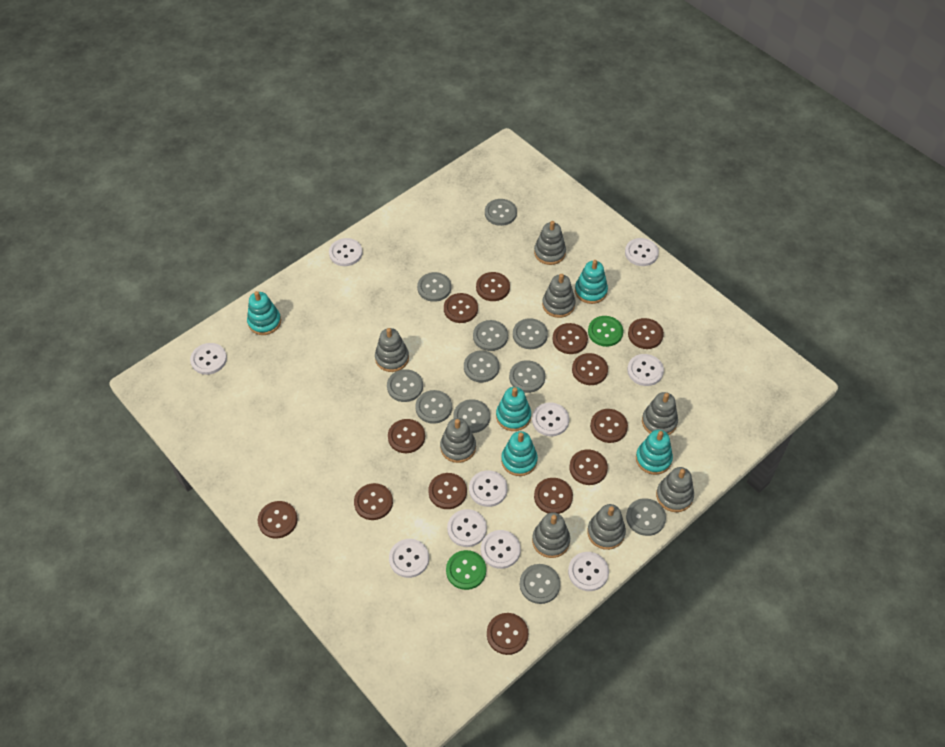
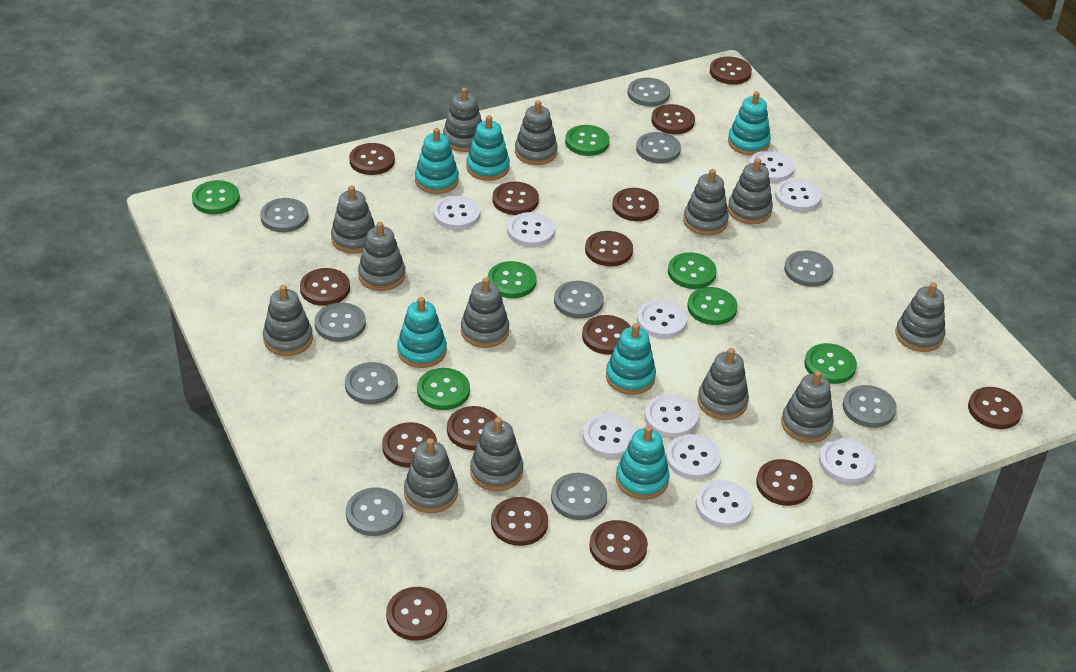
brown button: 13 -> 15
green button: 2 -> 7
grey button: 11 -> 10
grey stacking toy: 8 -> 13
turquoise stacking toy: 5 -> 6

